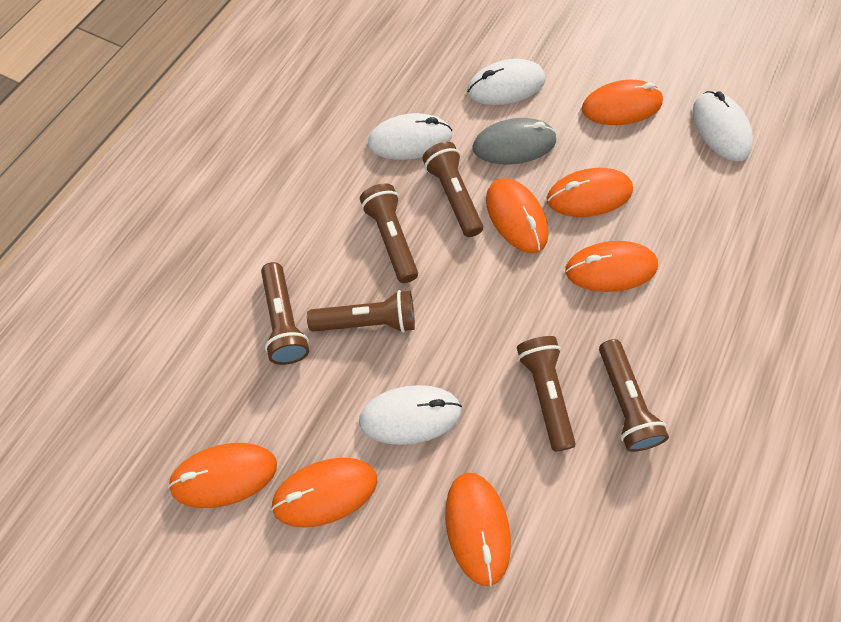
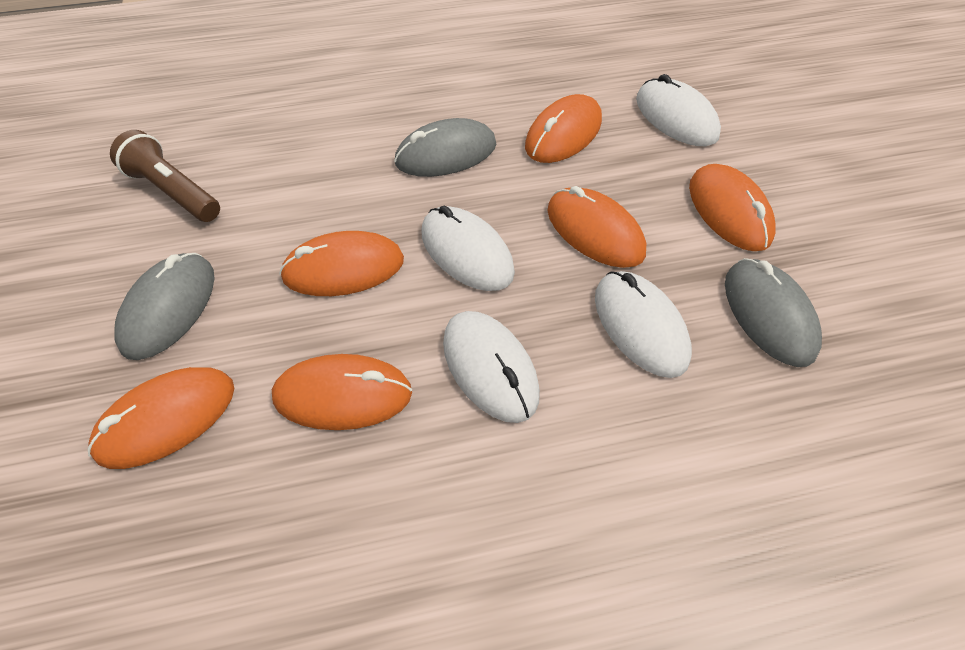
brown flashlight: 6 -> 1
grey mouse: 1 -> 3
orange mouse: 7 -> 6

